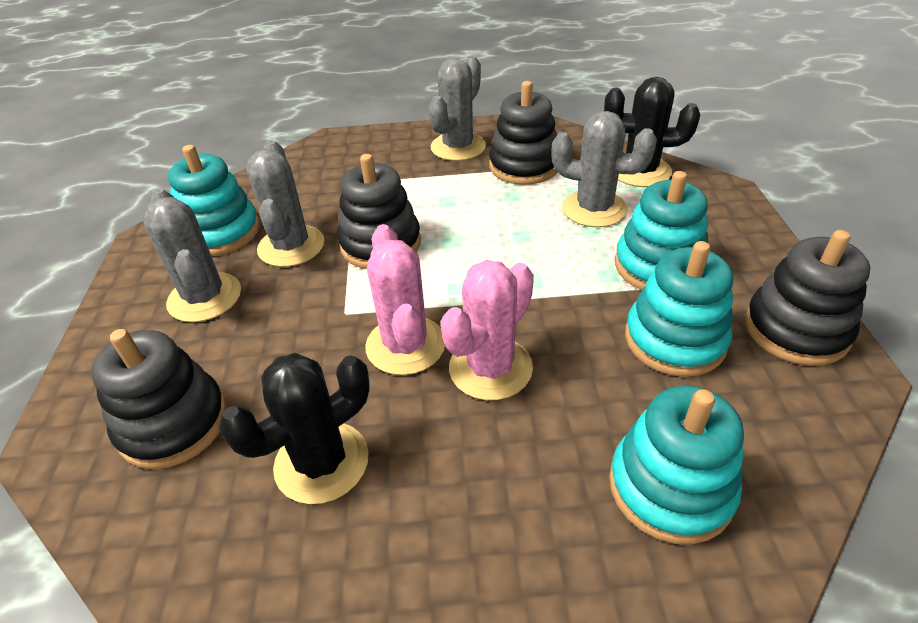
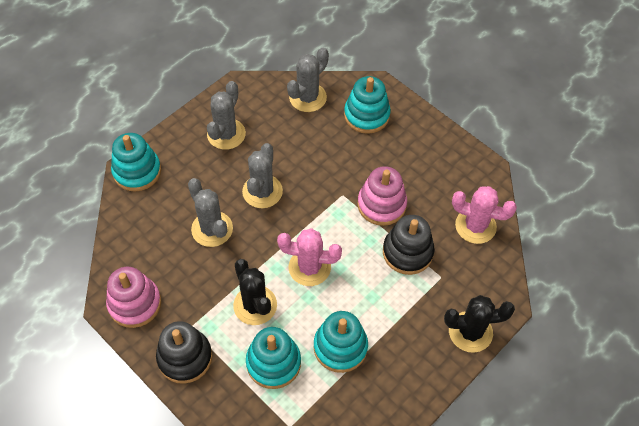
black stacking toy: 4 -> 2
pink stacking toy: 0 -> 2

